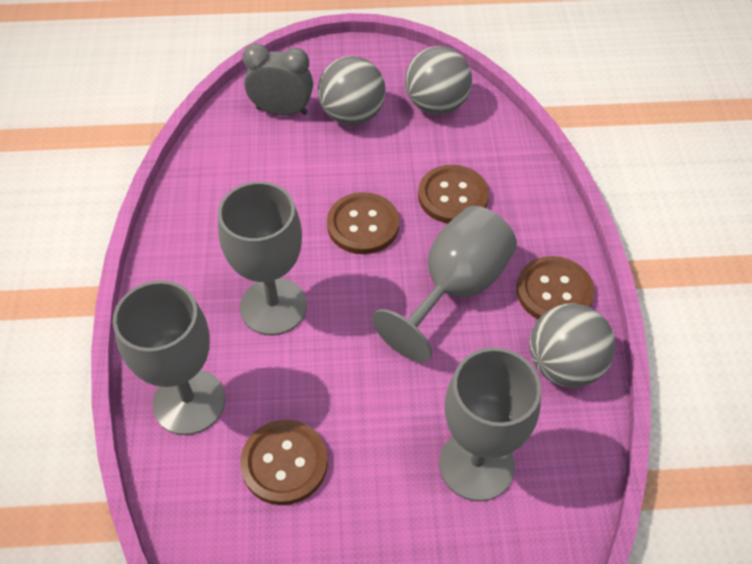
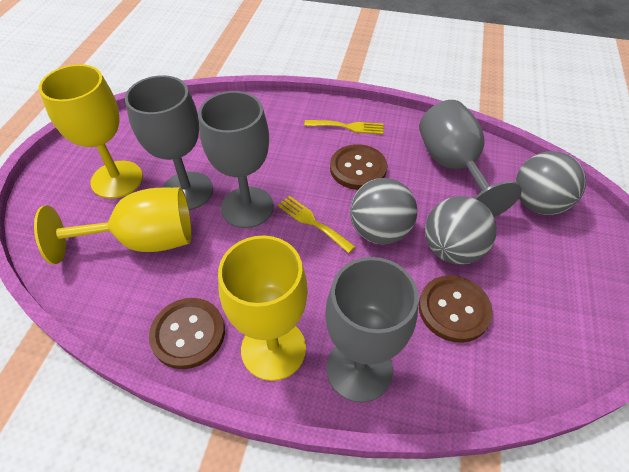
brown button: 4 -> 3
grey clock: 1 -> 0
yellow fork: 0 -> 2
yellow goblet: 0 -> 3

